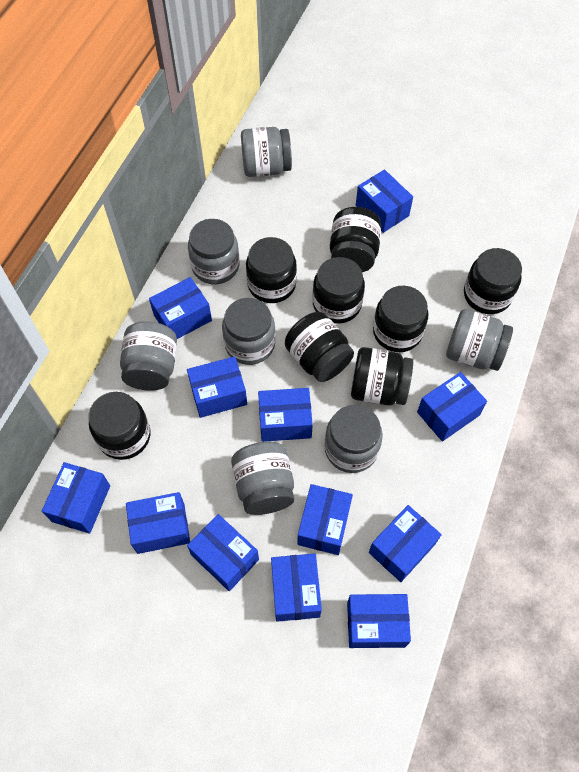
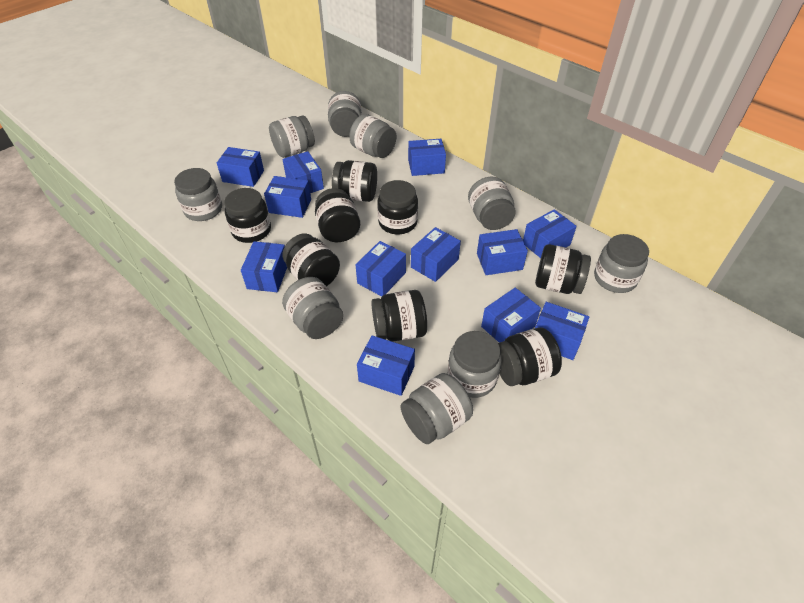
grey jar: 7 -> 9

